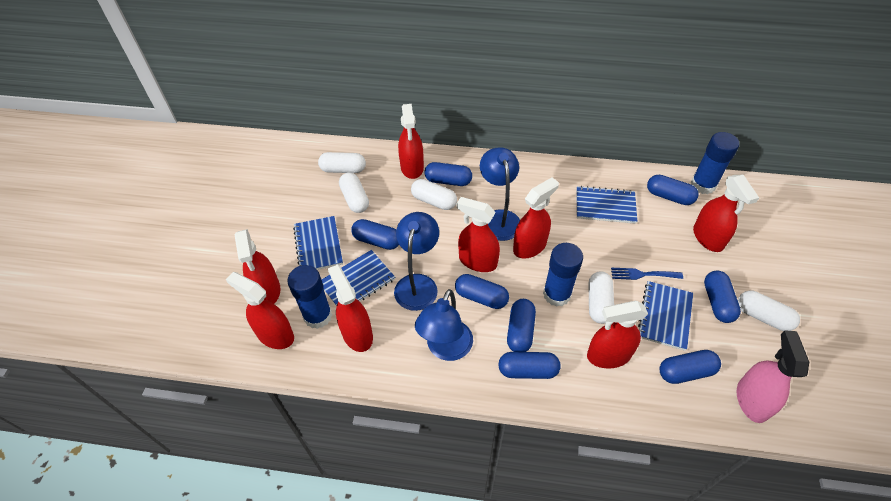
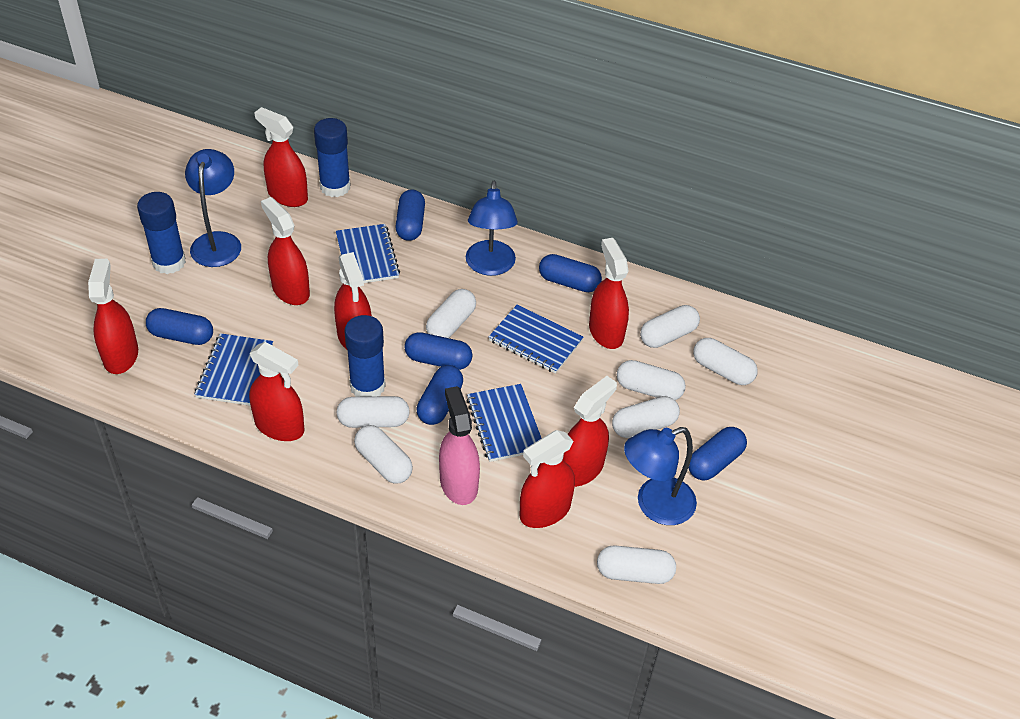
blue capsule: 8 -> 6
blue fork: 1 -> 0
white capsule: 5 -> 8

